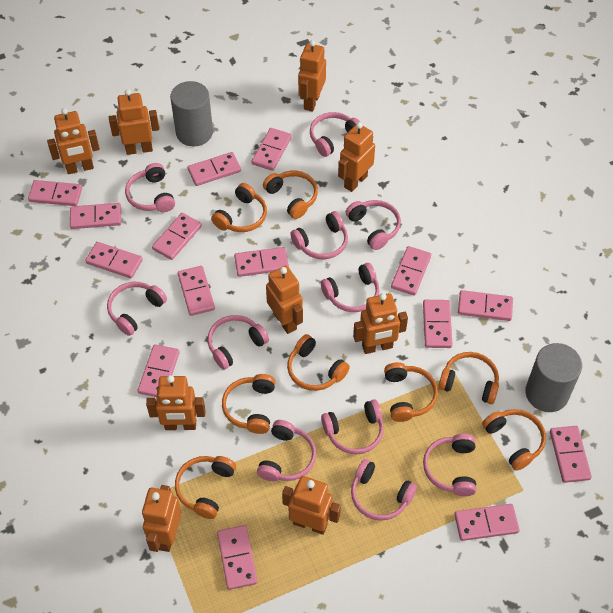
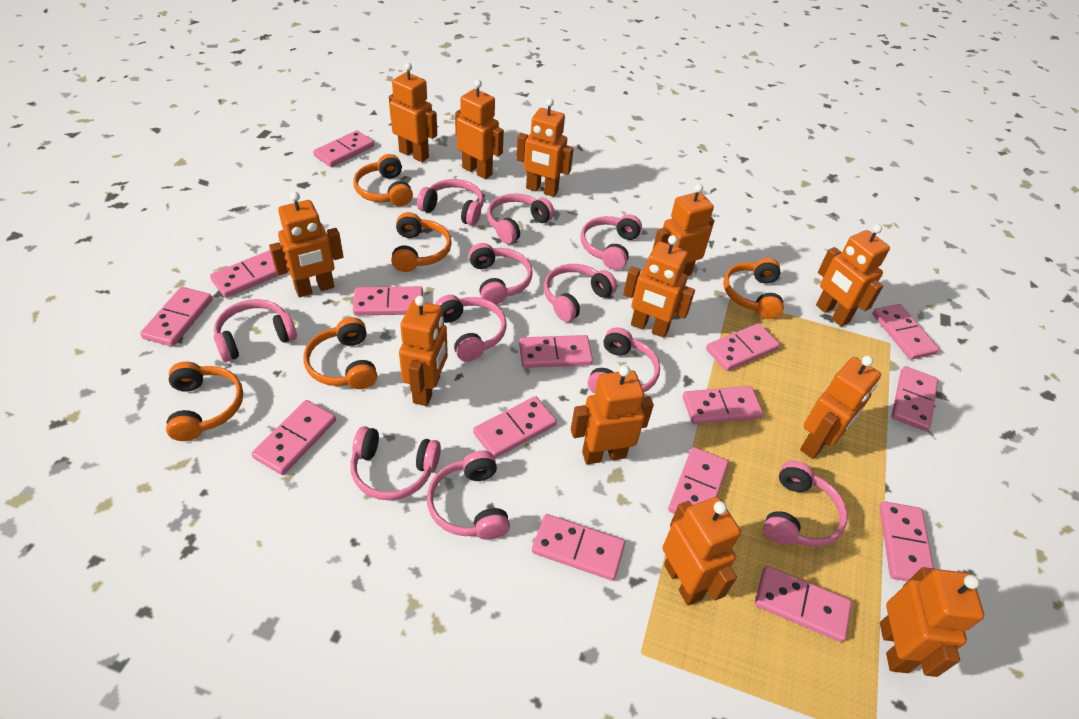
grey cylinder: 2 -> 0
orange headphones: 8 -> 5
orange robot: 9 -> 12

